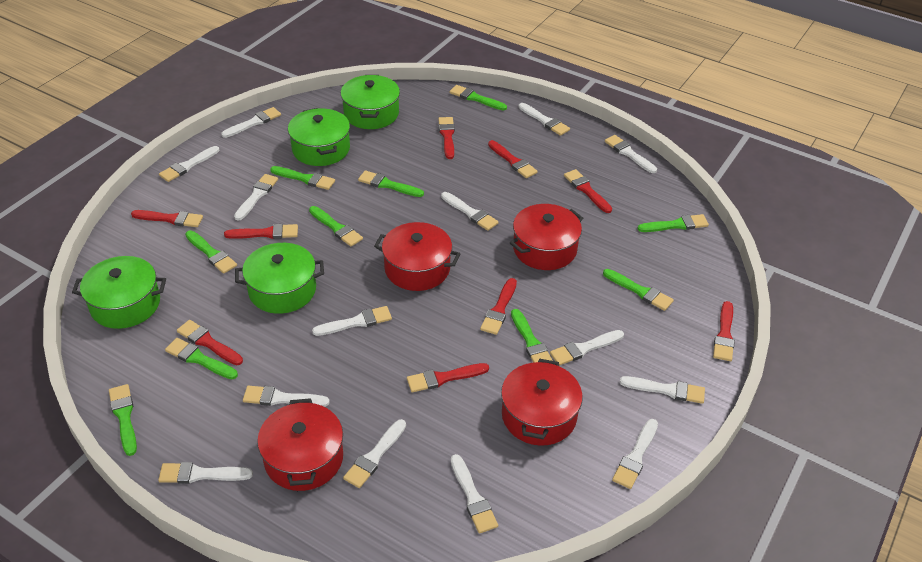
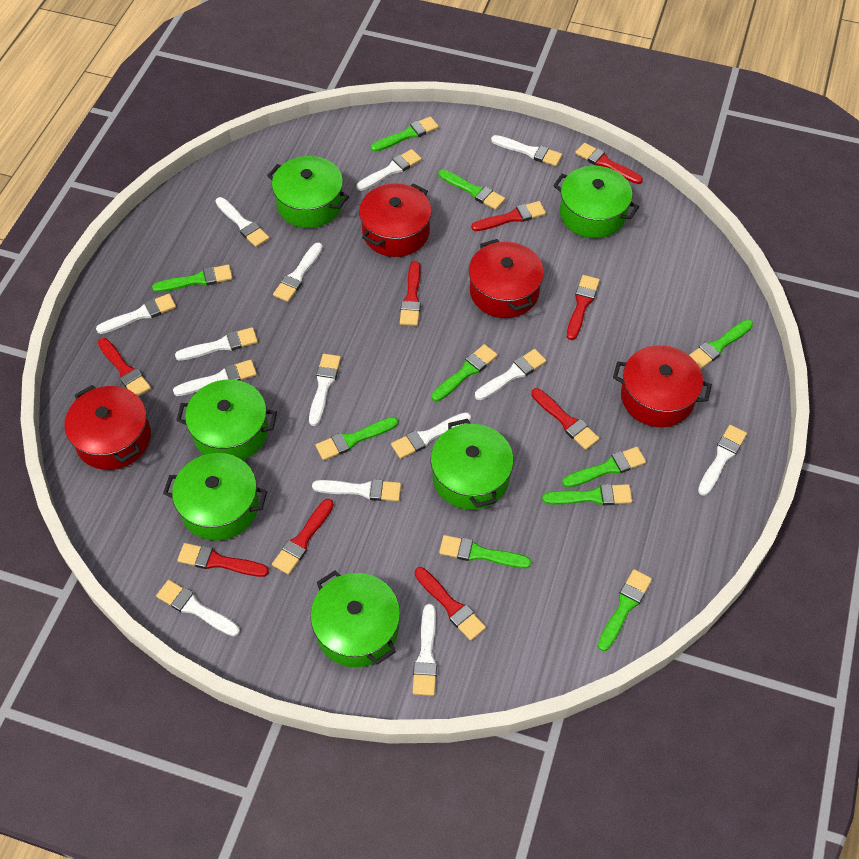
green pot: 4 -> 6

